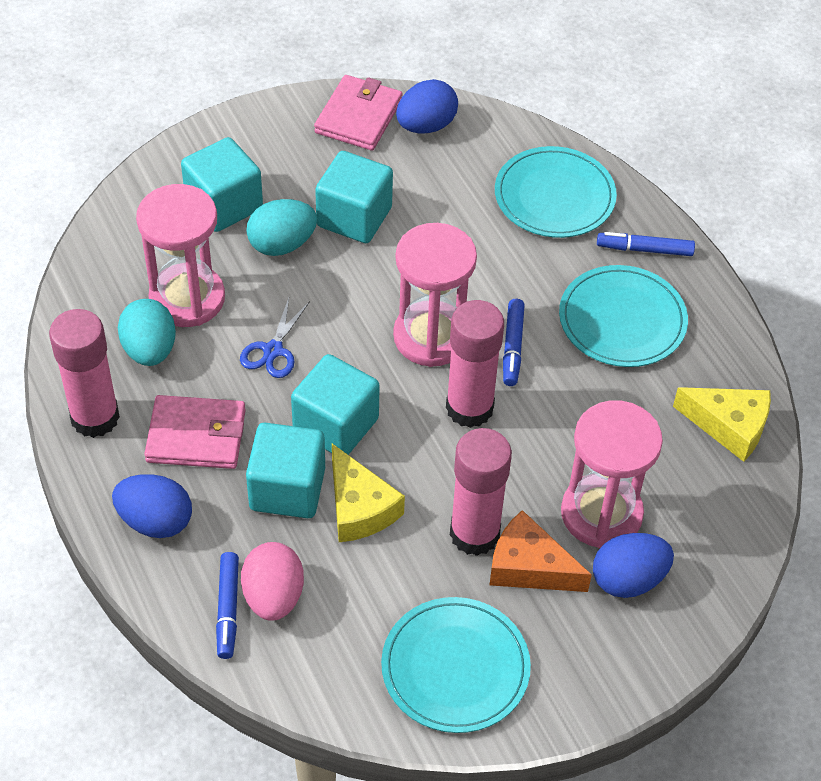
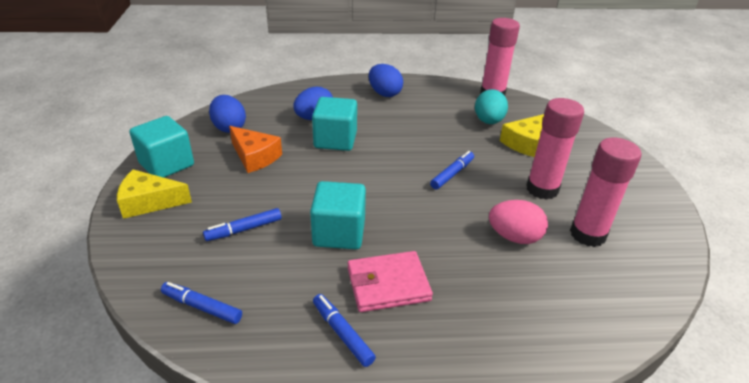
blue marker: 3 -> 4
blue scissors: 1 -> 0
pink hourglass: 3 -> 0
pink wallet: 2 -> 1
turquoise cube: 4 -> 3
turquoise egg: 2 -> 1
turquoise plate: 3 -> 0

